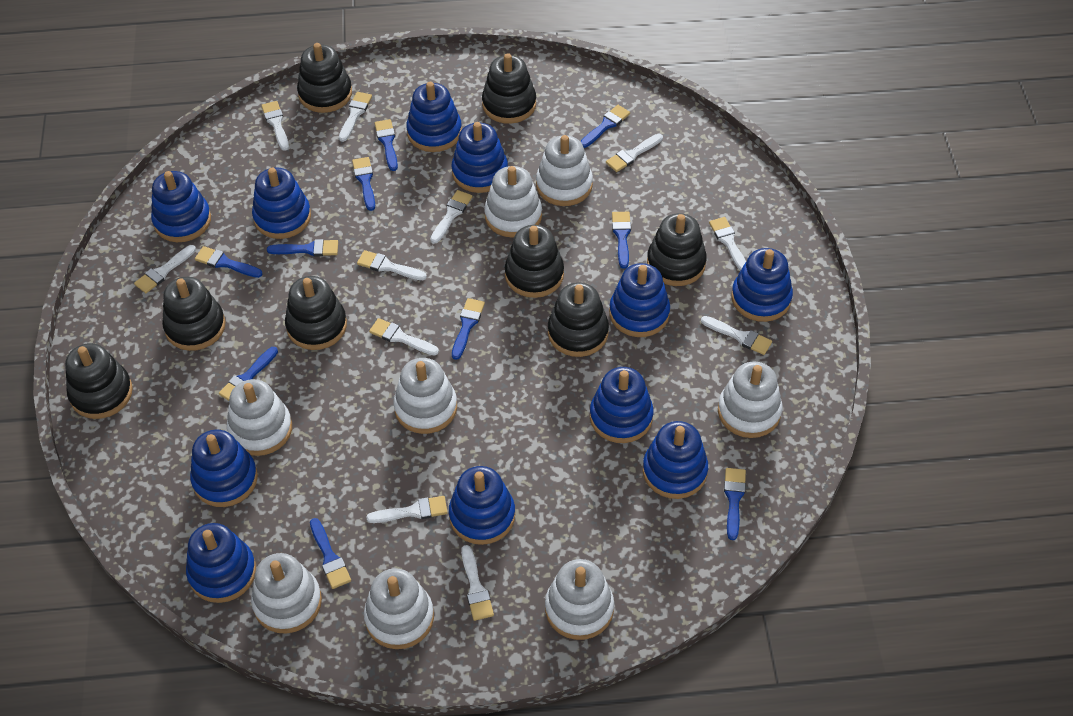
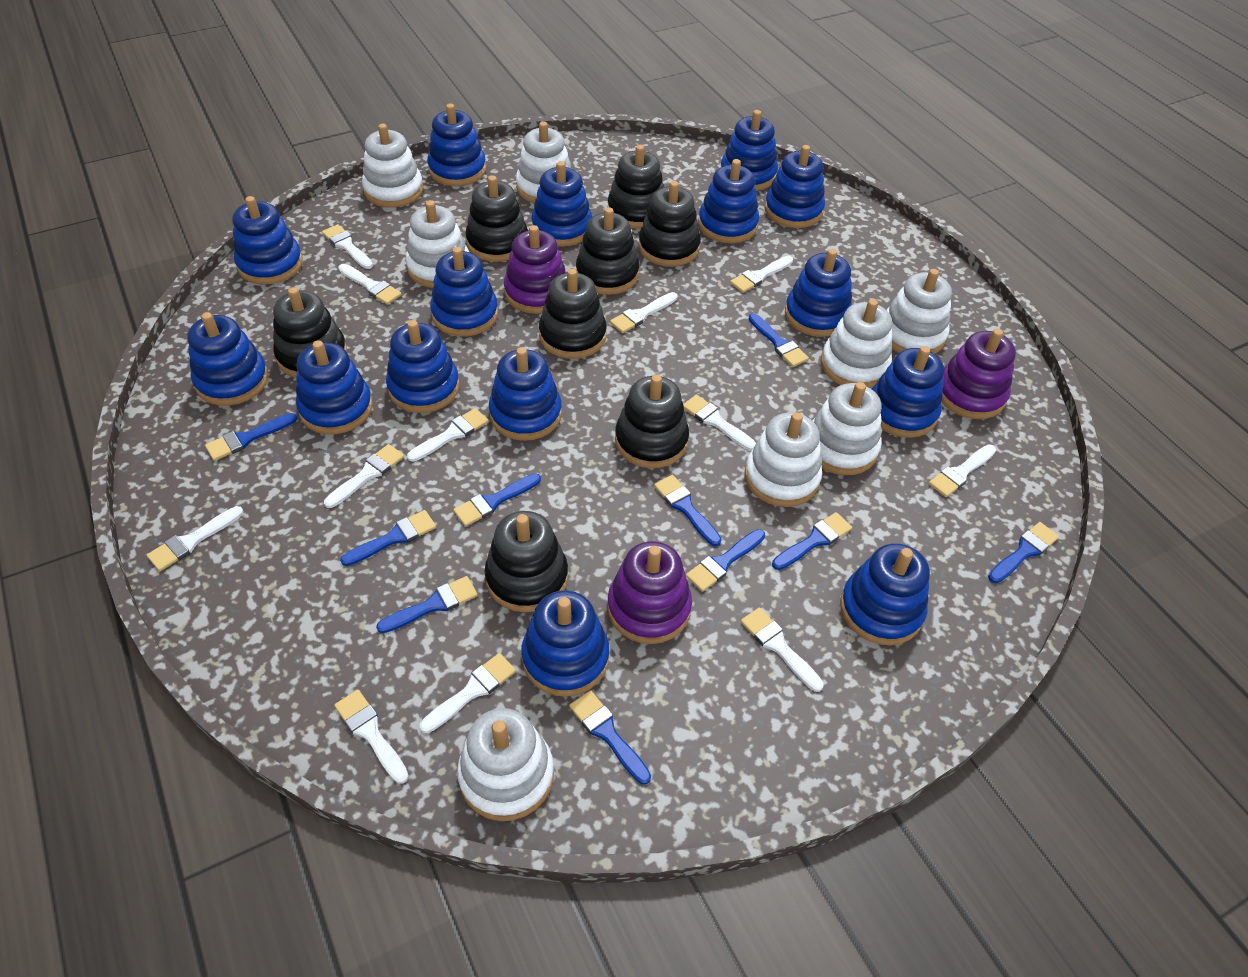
blue stacking toy: 11 -> 15
purple stacking toy: 0 -> 3
white brush: 11 -> 12

